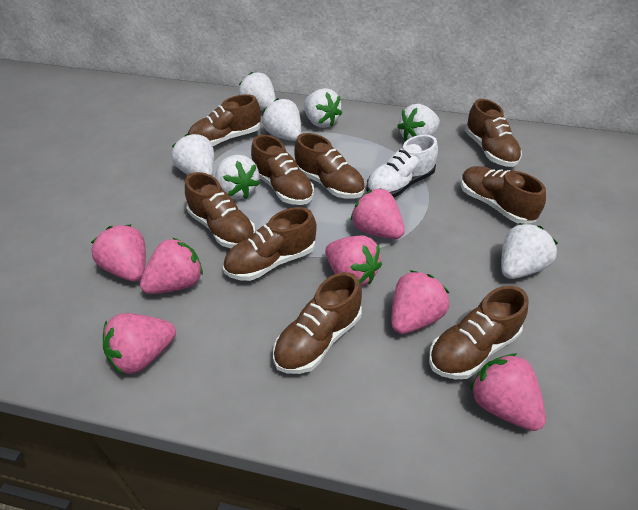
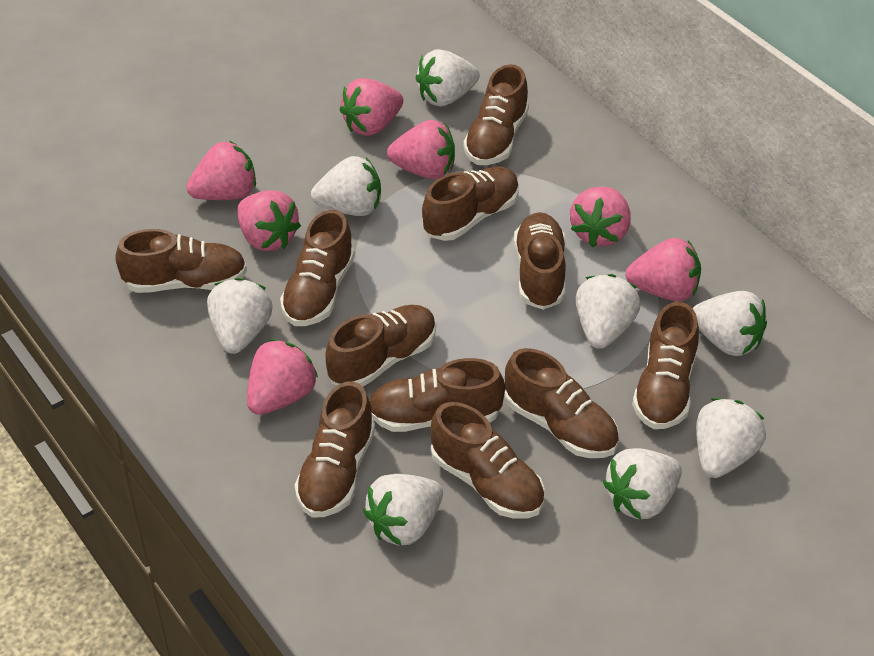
brown shoe: 9 -> 11
white shoe: 1 -> 0
white strawberry: 7 -> 8

